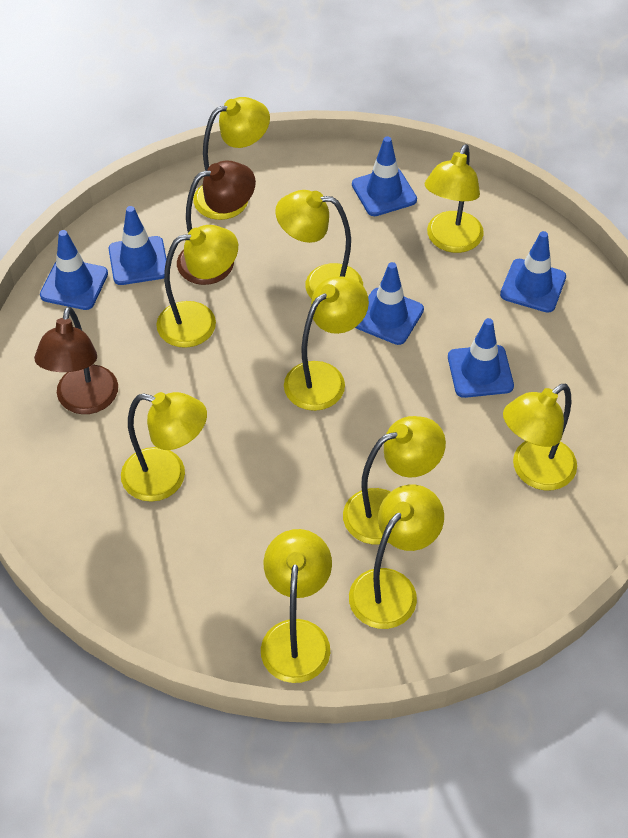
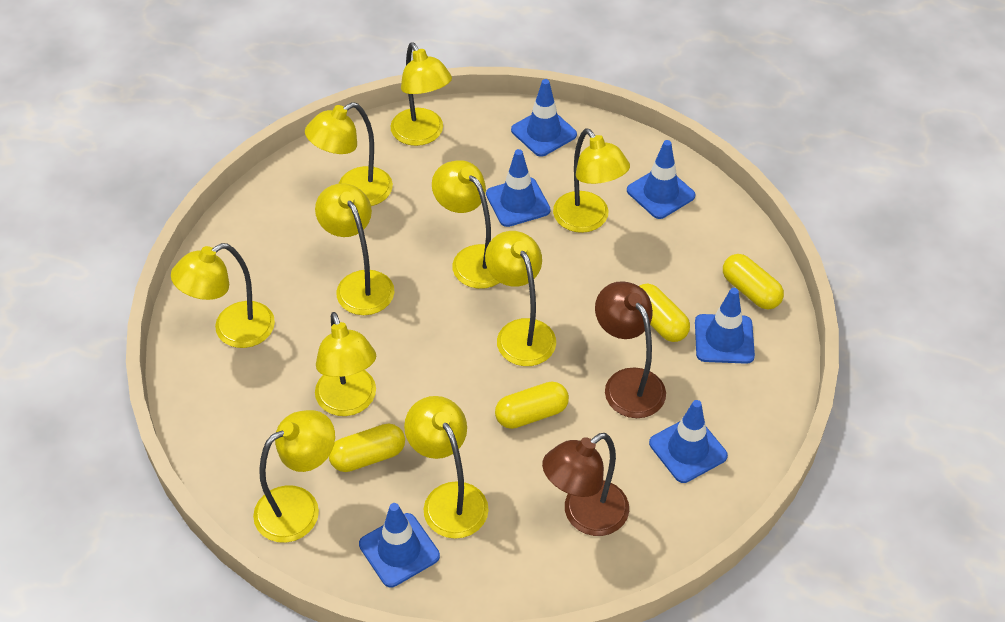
yellow capsule: 0 -> 4

